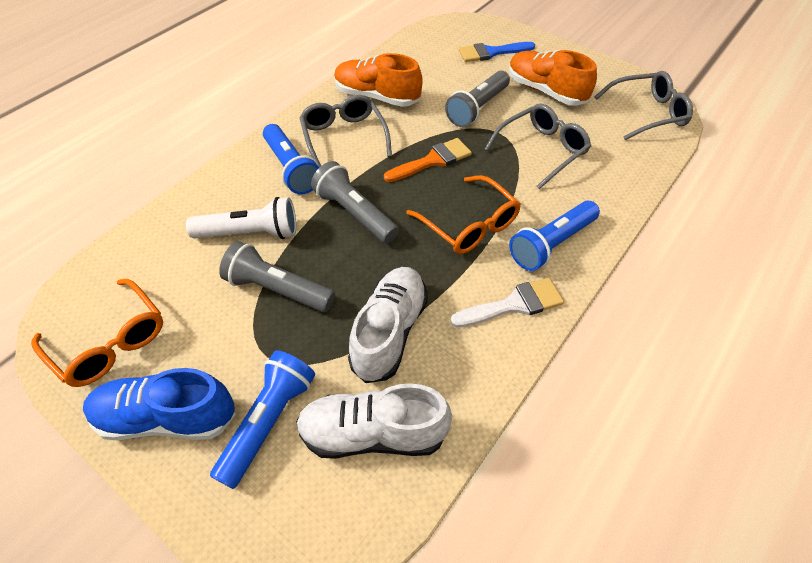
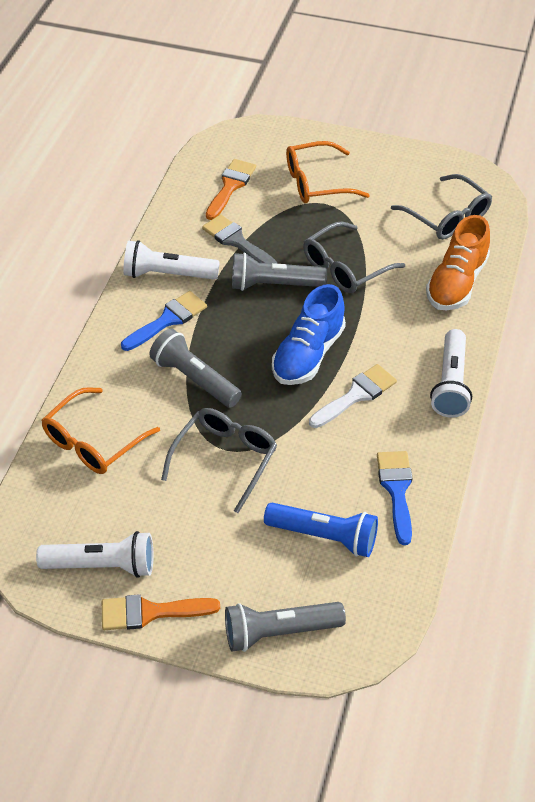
blue brush: 1 -> 2
blue flashlight: 3 -> 1
grey brush: 0 -> 1
orange brush: 1 -> 2
orange shoe: 2 -> 1
white flashlight: 1 -> 3
white shoe: 2 -> 0

